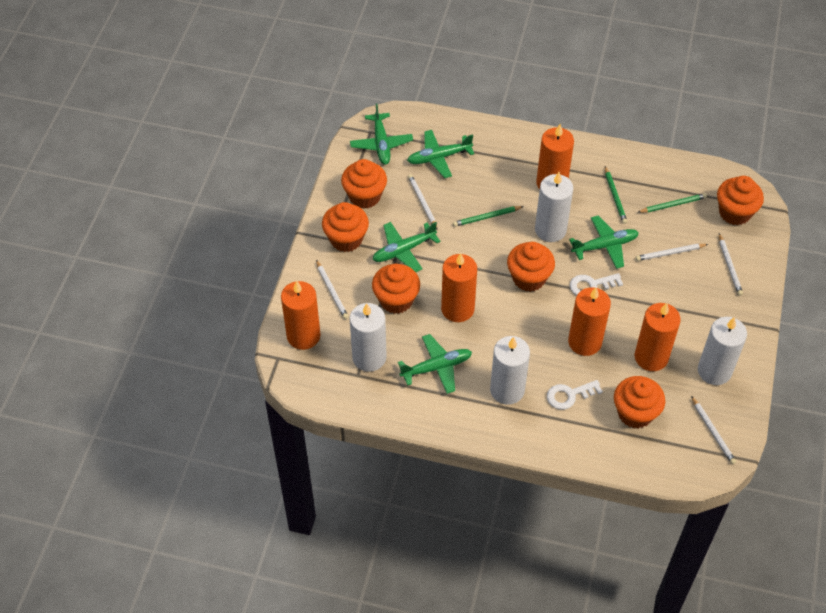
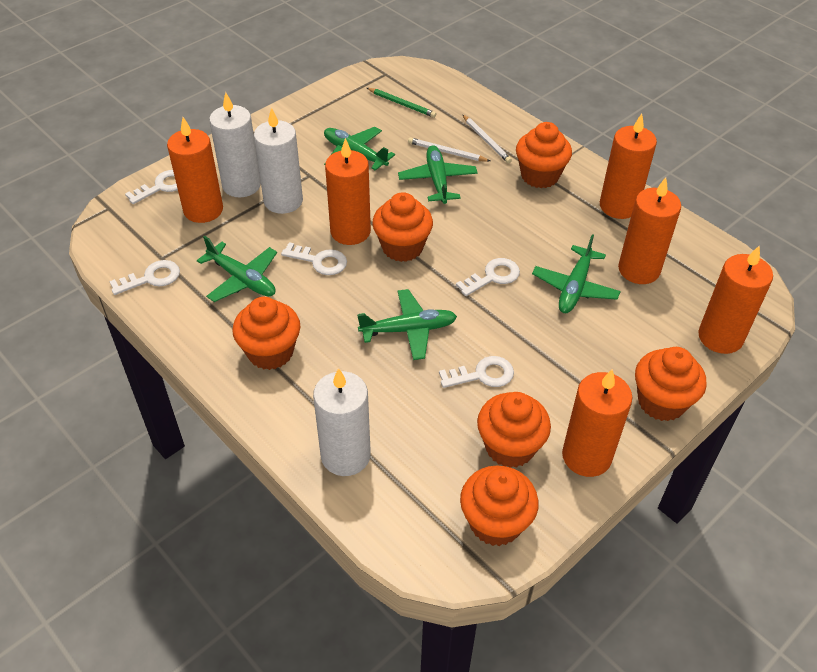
green pencil: 3 -> 1
orange candle: 5 -> 6
white candle: 4 -> 3
white key: 2 -> 5
white pencil: 5 -> 2

